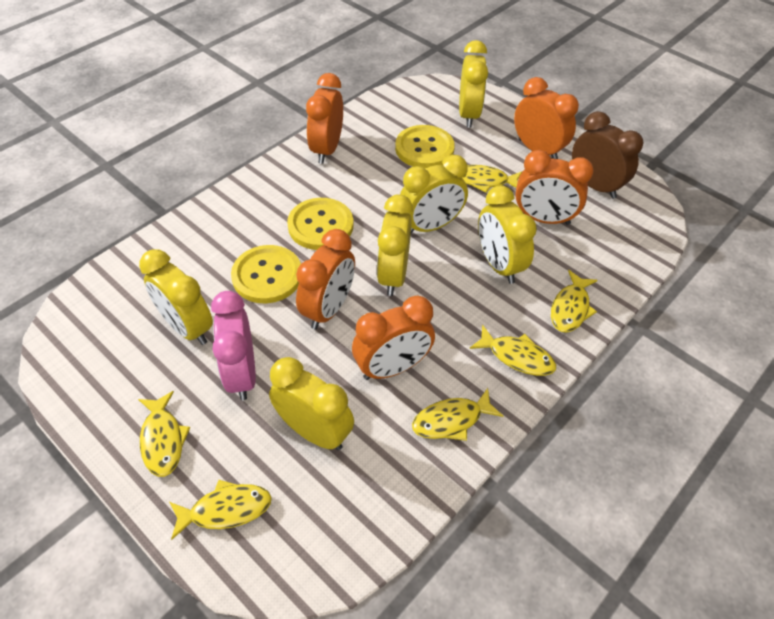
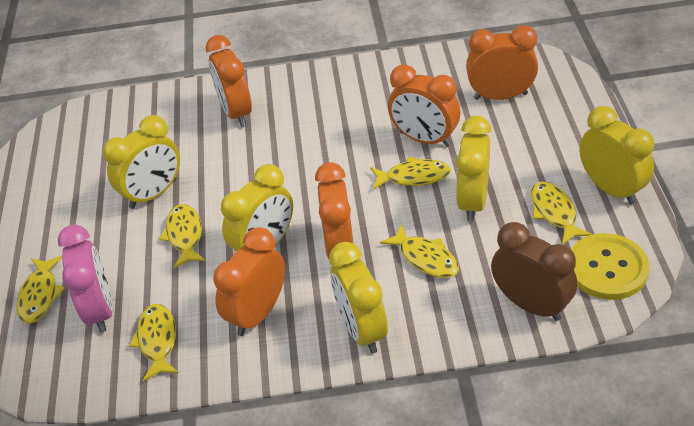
yellow button: 3 -> 1
yellow clock: 6 -> 5

